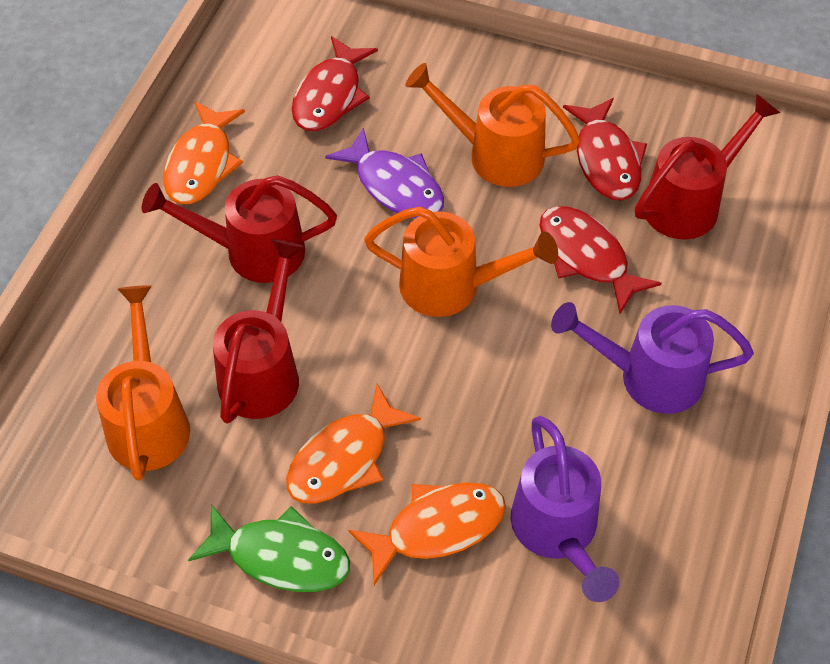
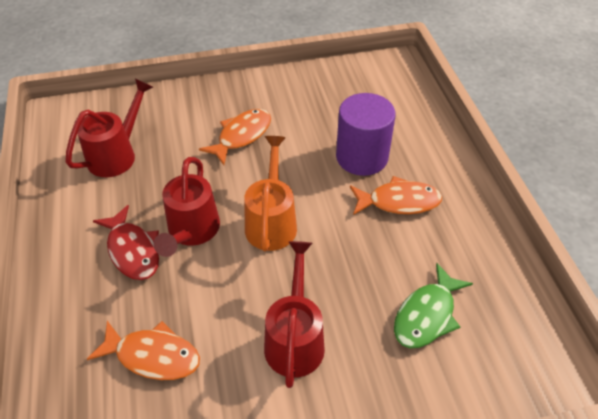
orange watering can: 3 -> 1
purple cylinder: 0 -> 1
purple fish: 1 -> 0
purple watering can: 2 -> 0
red fish: 3 -> 1

